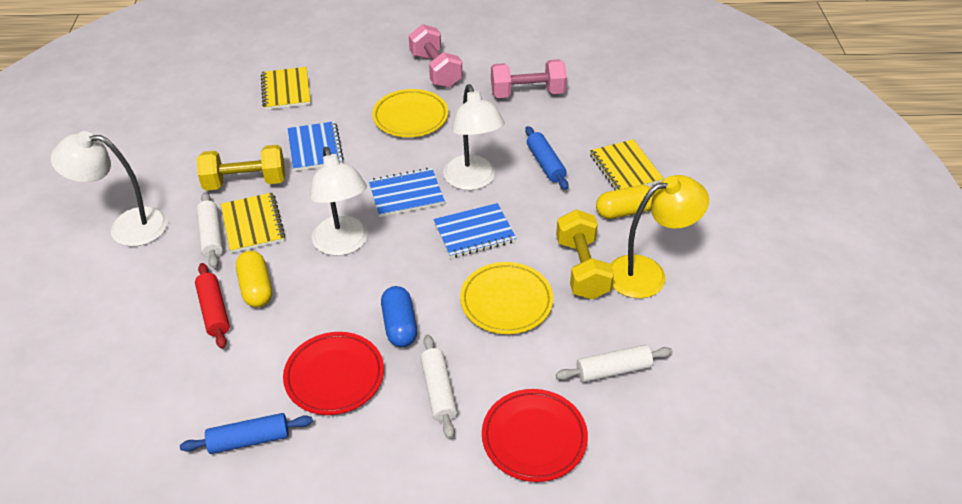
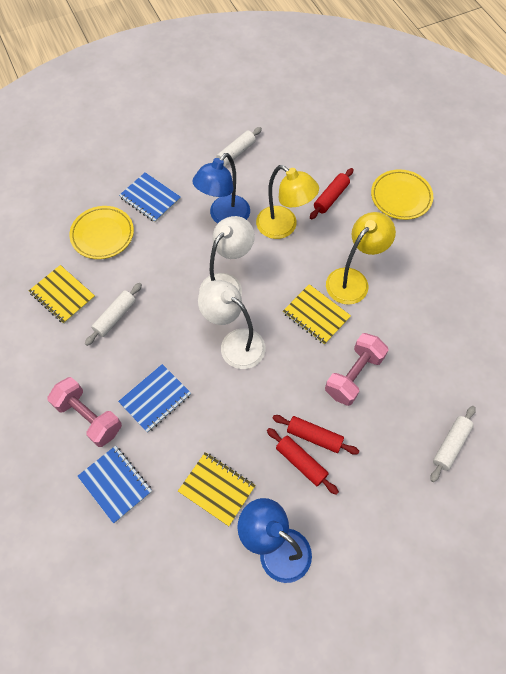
blue capsule: 1 -> 0
blue lamp: 0 -> 2
blue rolling pin: 2 -> 0
red plate: 2 -> 0
red rolling pin: 1 -> 3
white lamp: 3 -> 2
yellow capsule: 2 -> 0
yellow dumbbell: 2 -> 0
yellow lamp: 1 -> 2

